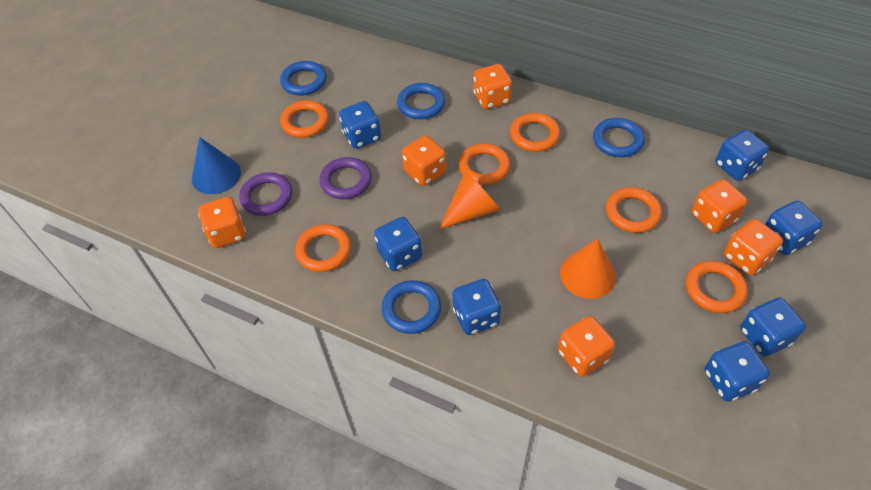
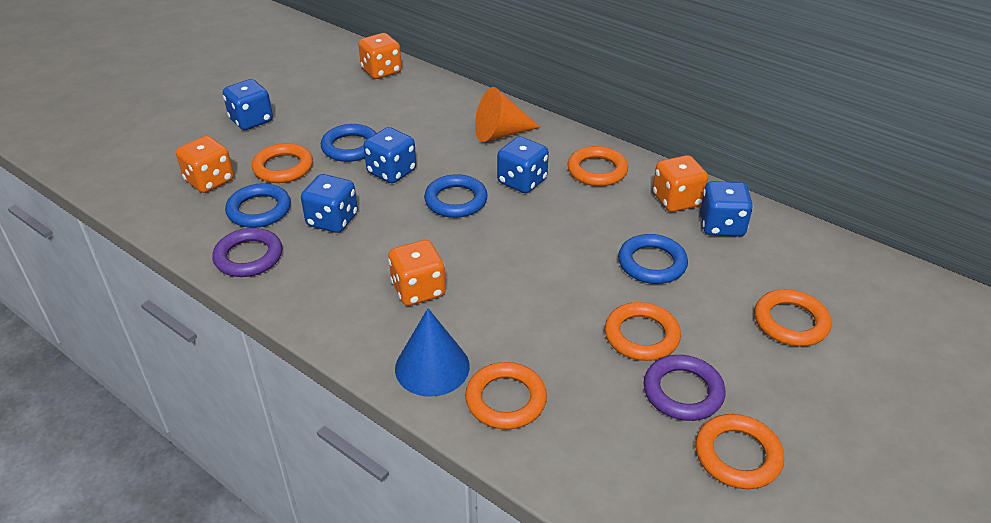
blue dice: 7 -> 5
orange cone: 2 -> 1
orange dice: 6 -> 4

